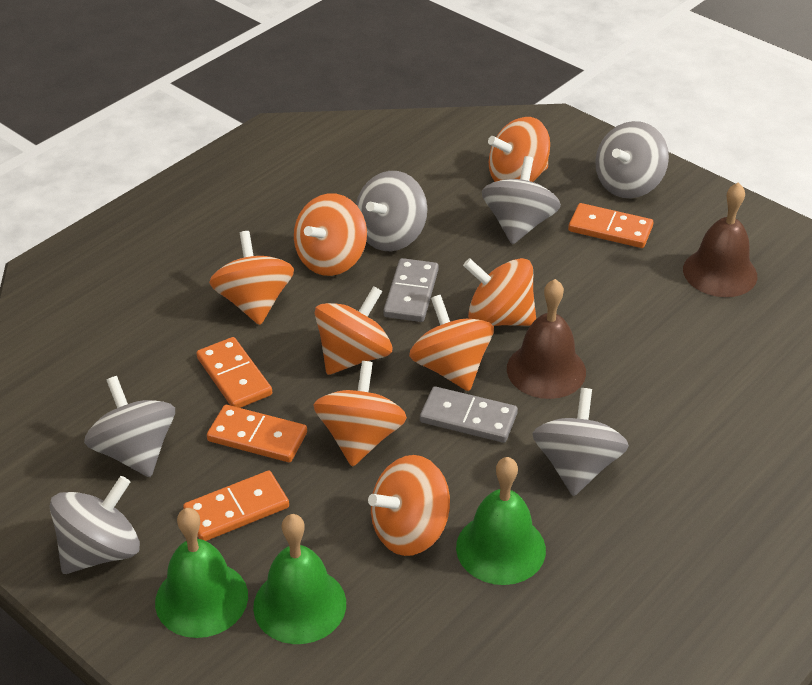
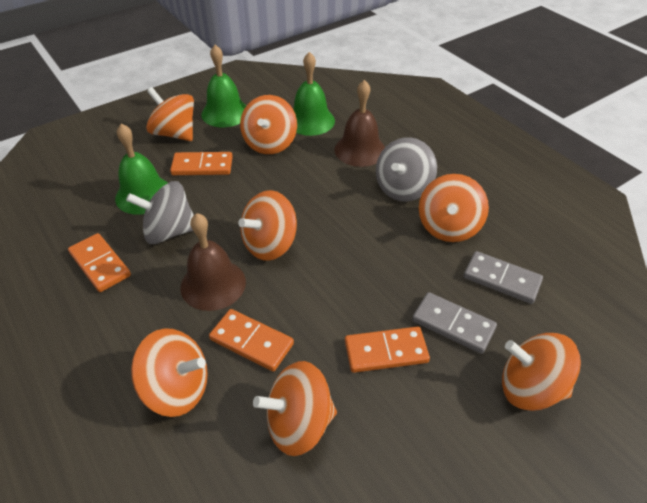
grey spinning top: 6 -> 2
orange spinning top: 8 -> 7

